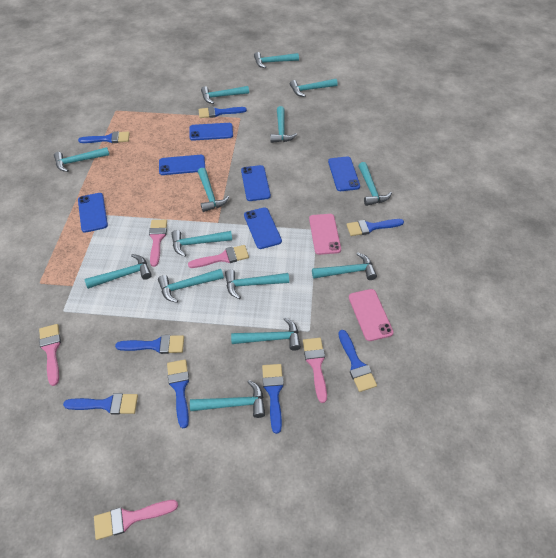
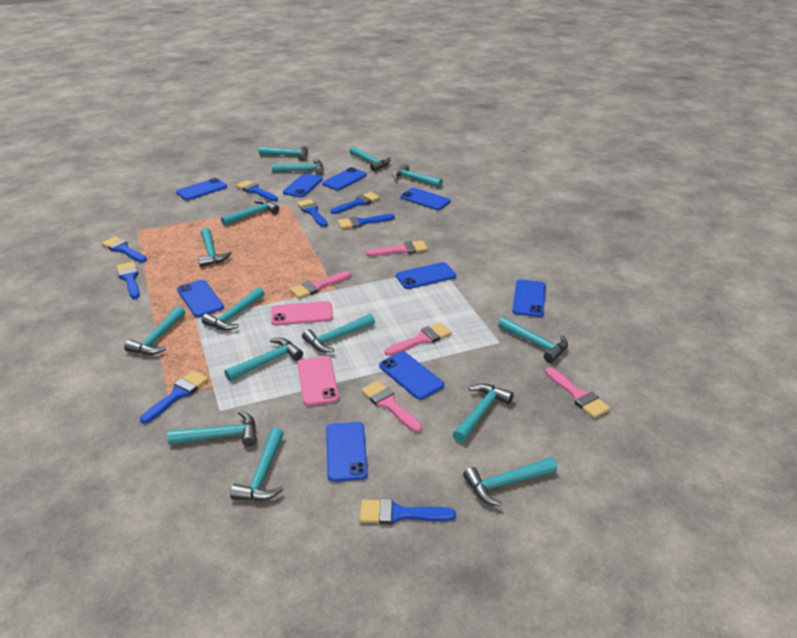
blue phone: 6 -> 9
turquoise hammer: 14 -> 15

